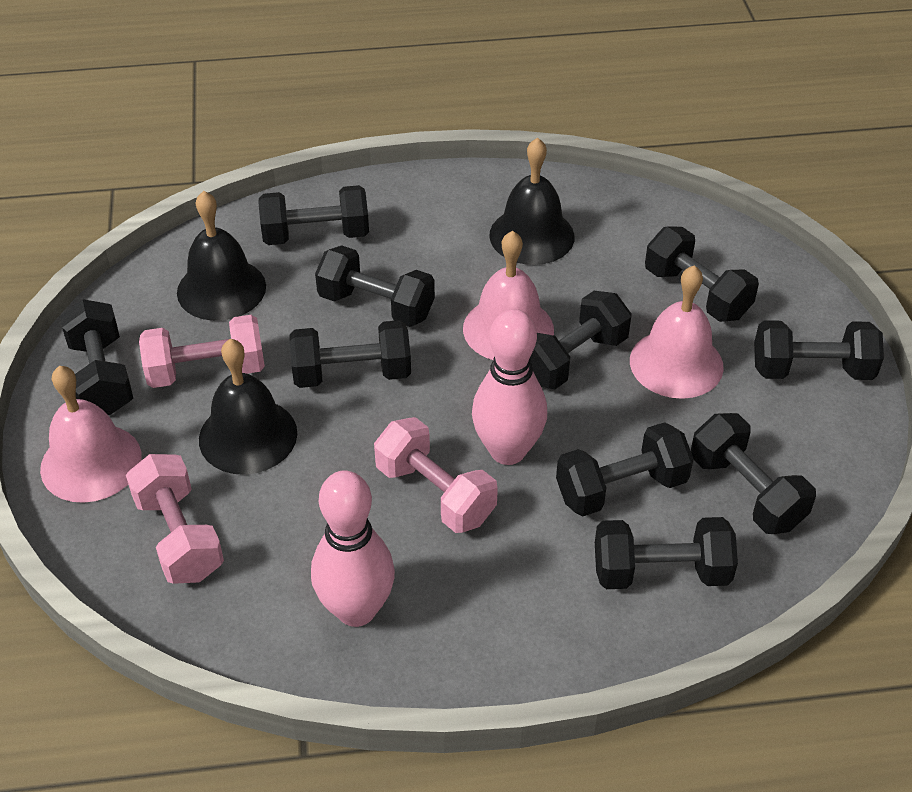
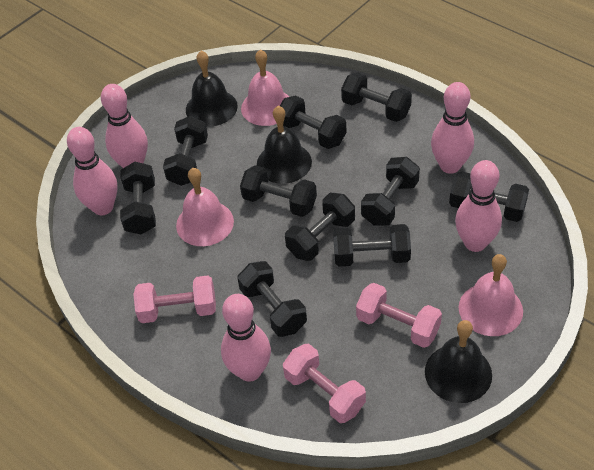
pink bowling pin: 2 -> 5

